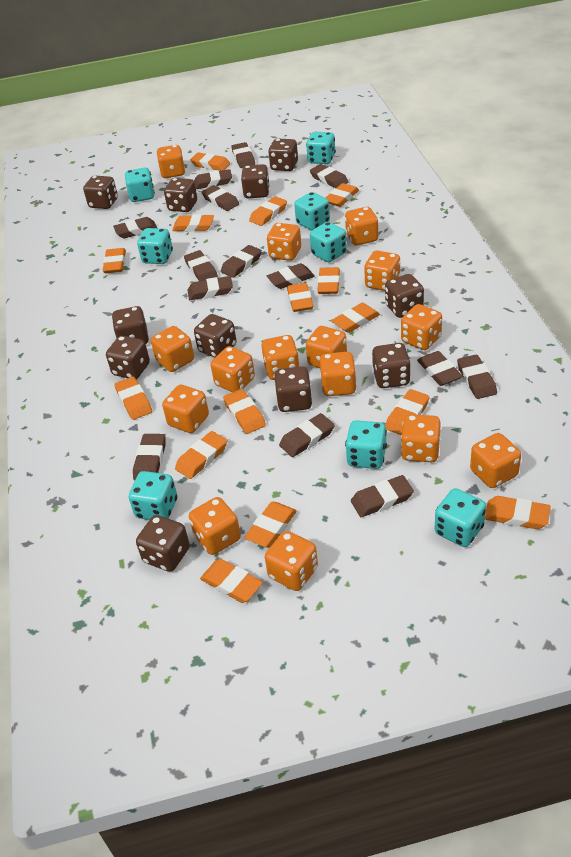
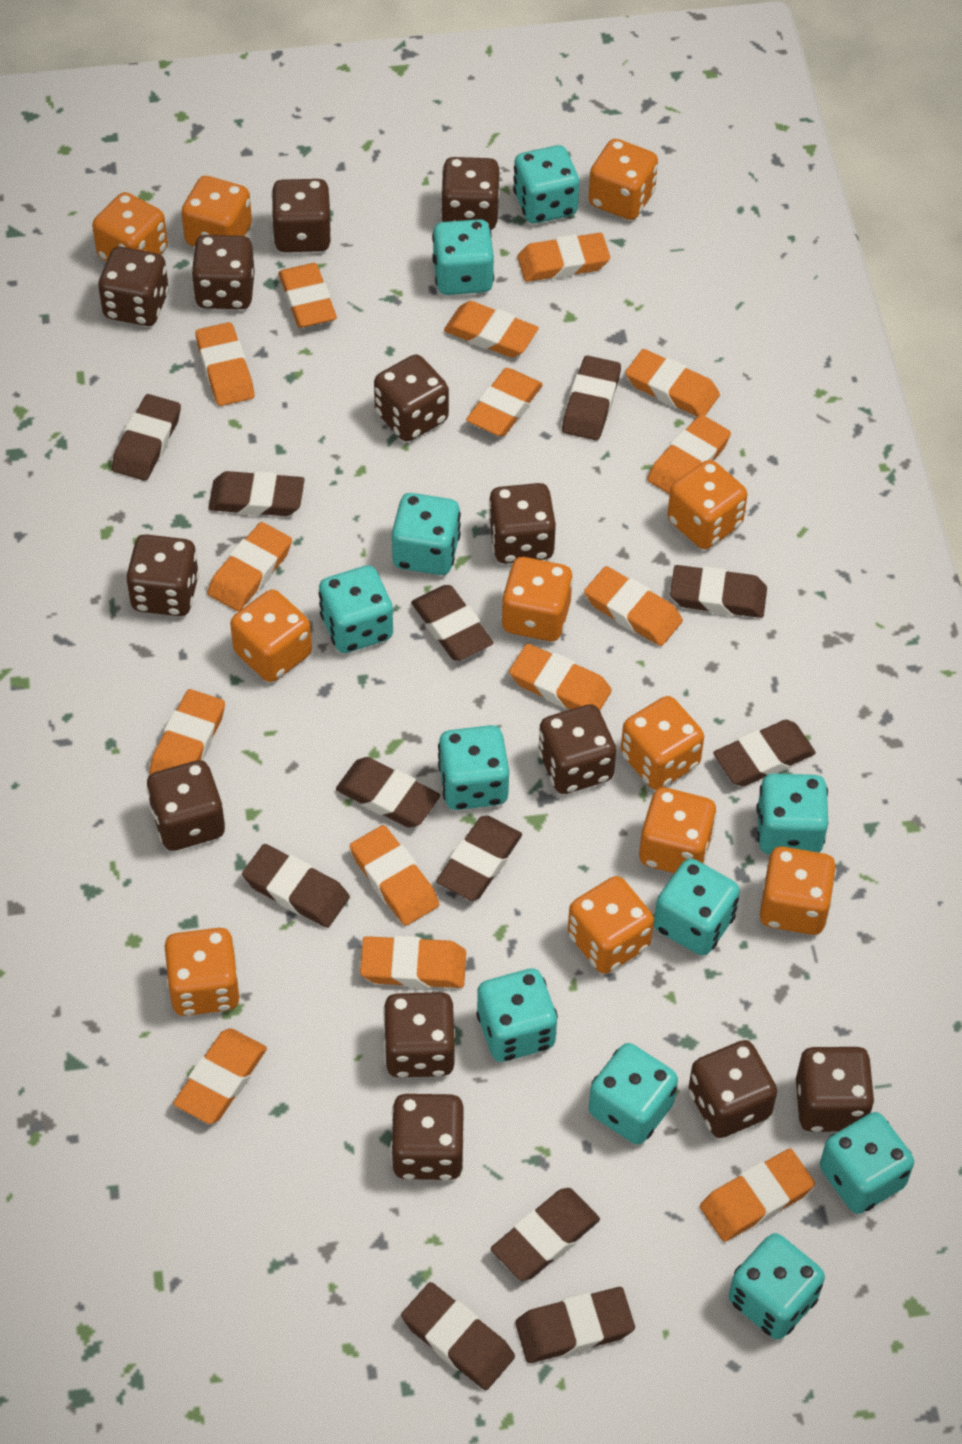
brown dice: 11 -> 13
brown eraser: 14 -> 12
orange dice: 15 -> 11
turquoise dice: 8 -> 11

